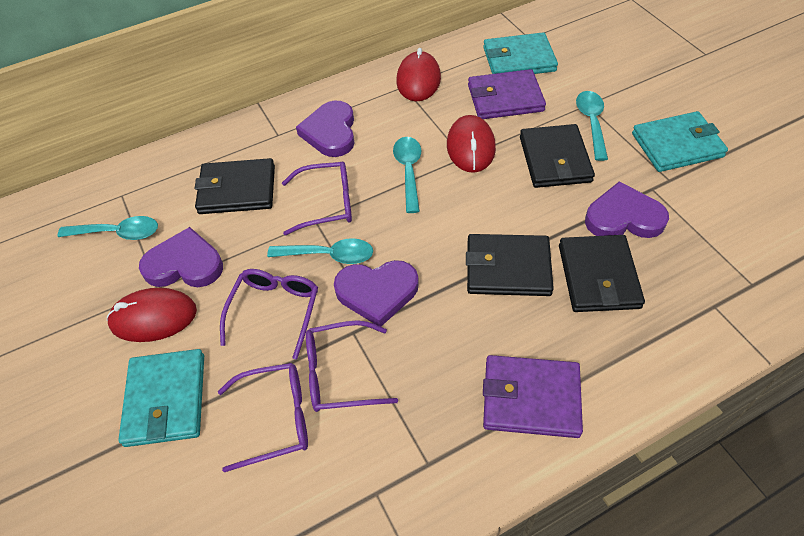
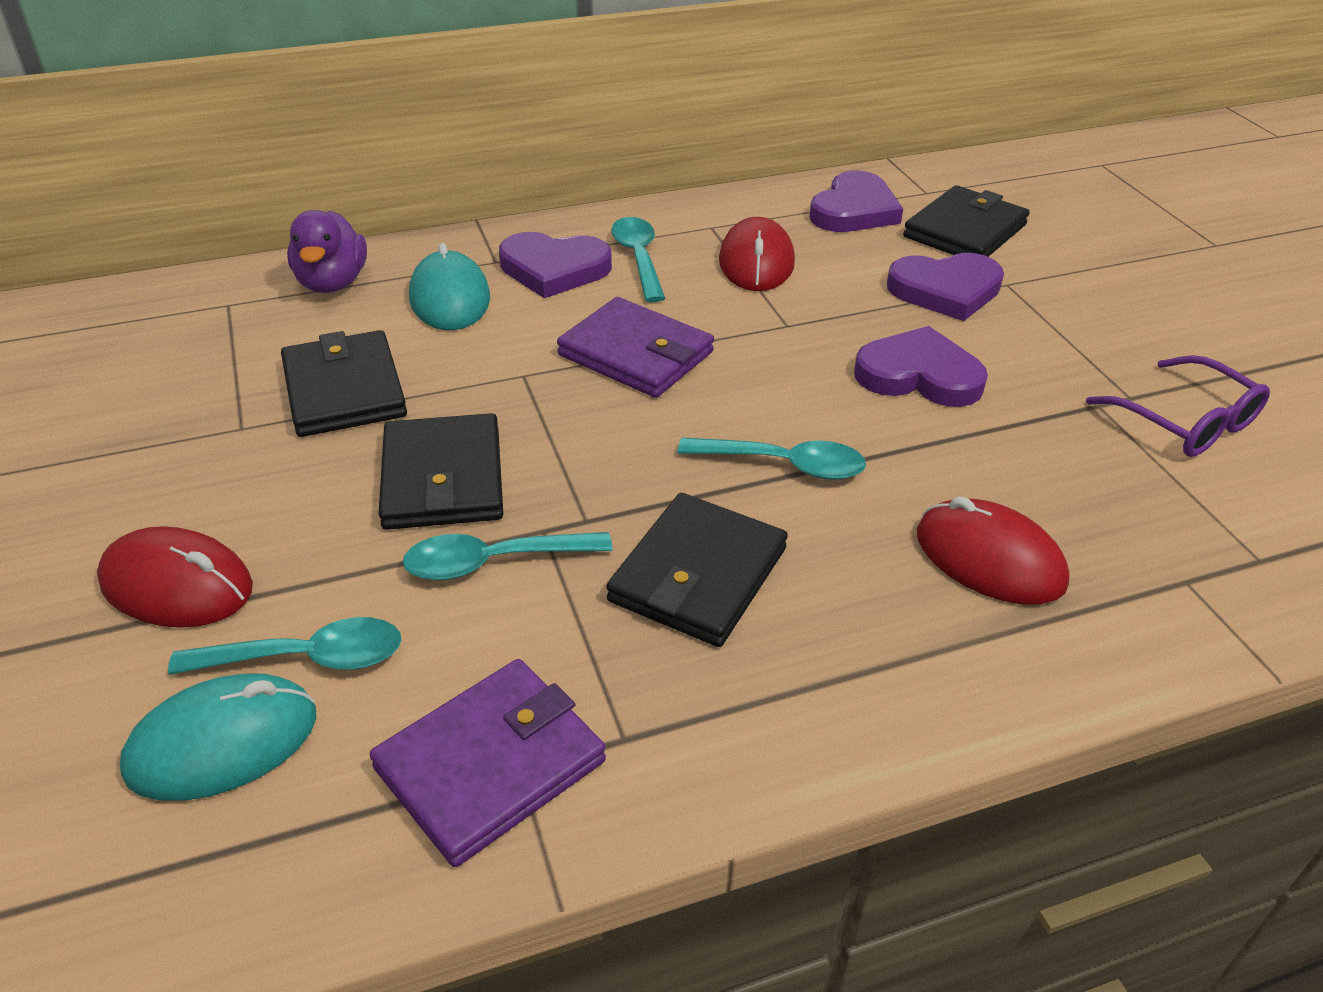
purple duck: 0 -> 1
purple glasses: 4 -> 1
turquoise mouse: 0 -> 2
turquoise wallet: 3 -> 0

